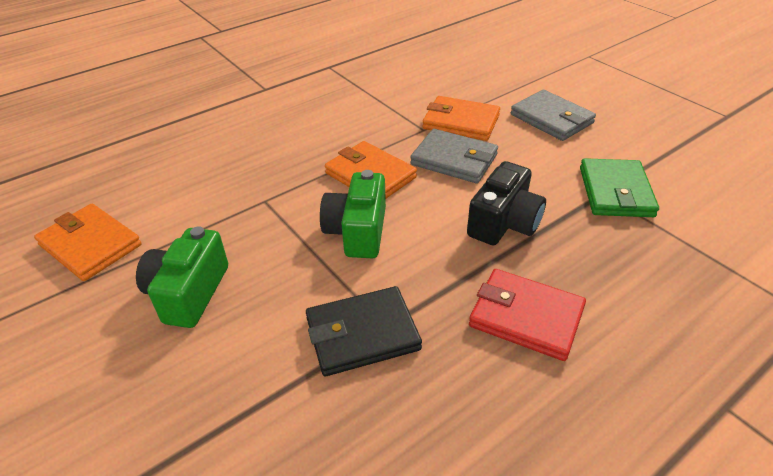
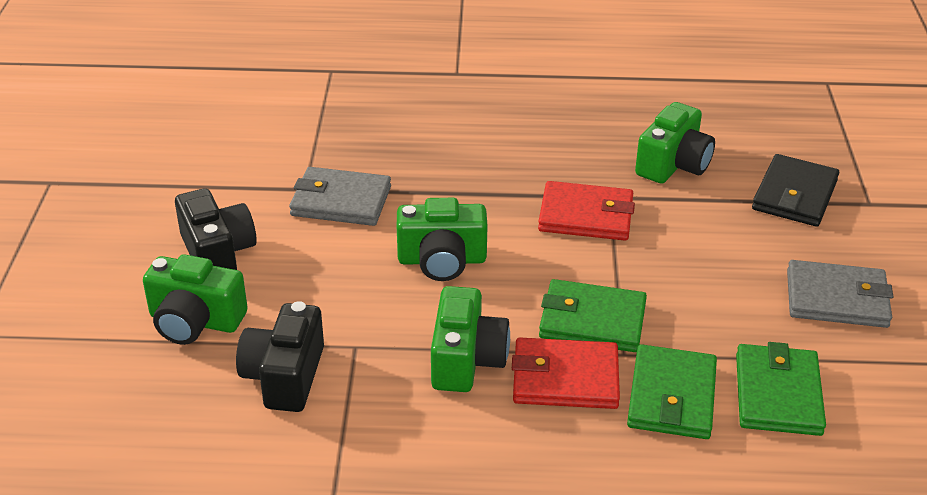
black camera: 1 -> 2
green camera: 2 -> 4
green wallet: 1 -> 3
orange wallet: 3 -> 0
red wallet: 1 -> 2

